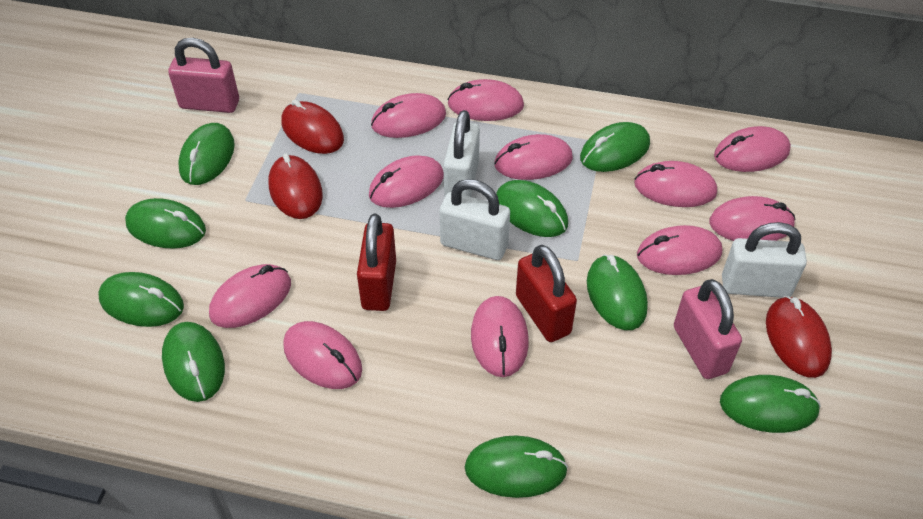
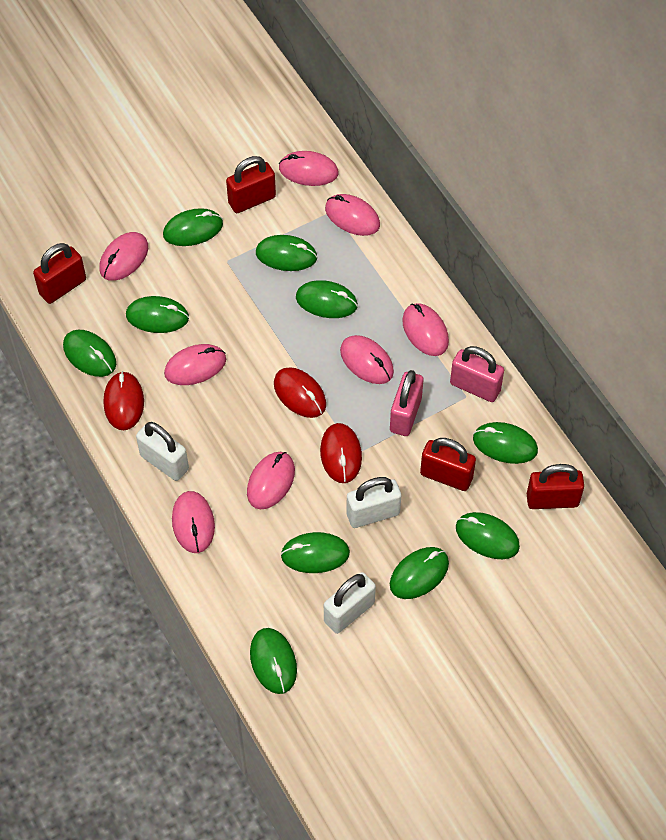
green mouse: 9 -> 10
pink mouse: 11 -> 8
red padlock: 2 -> 4

